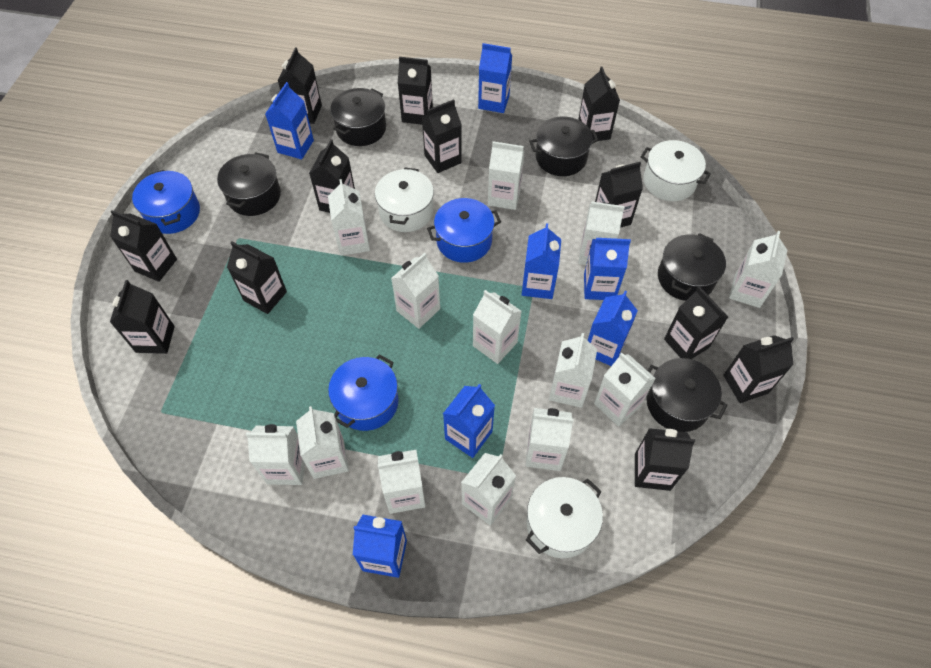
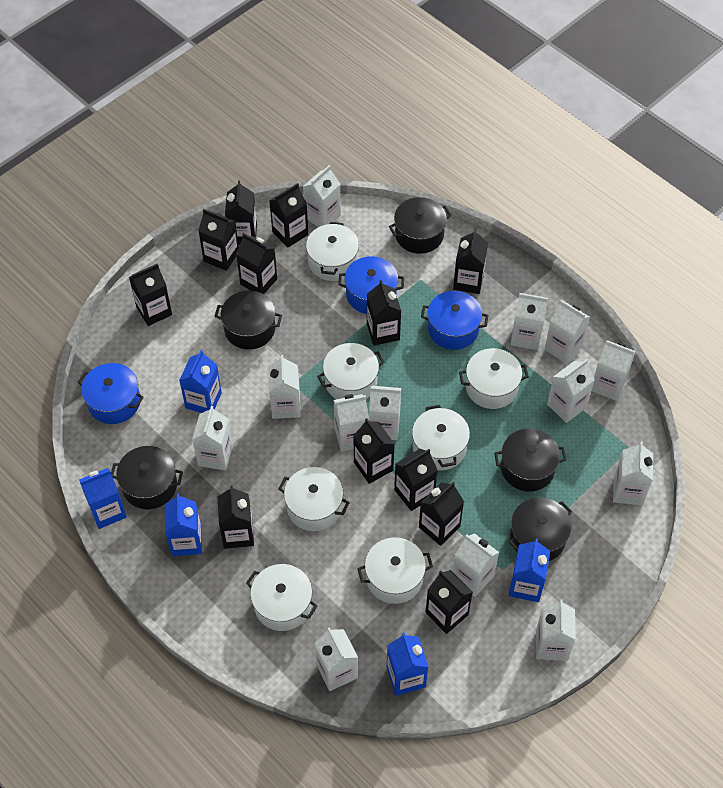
blue carton: 7 -> 5
white pot: 3 -> 7

